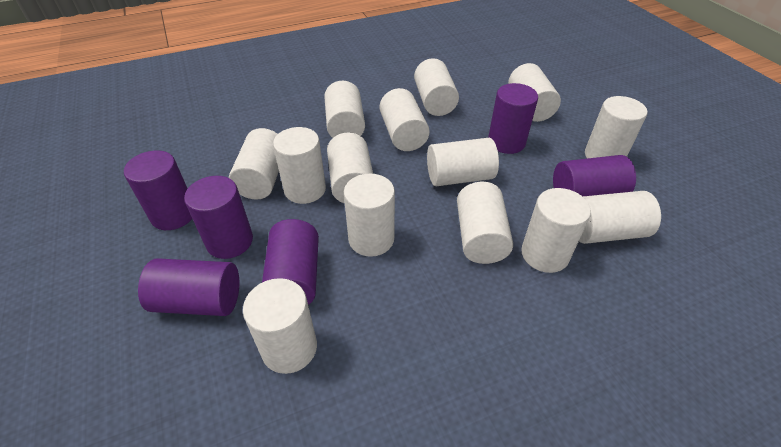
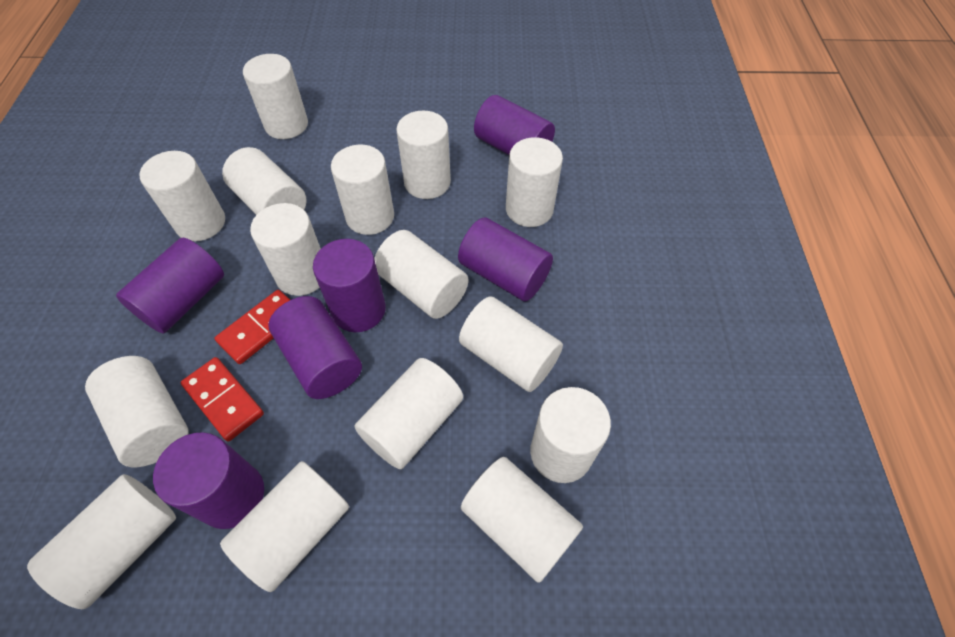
red domino: 0 -> 2
white cylinder: 14 -> 15

